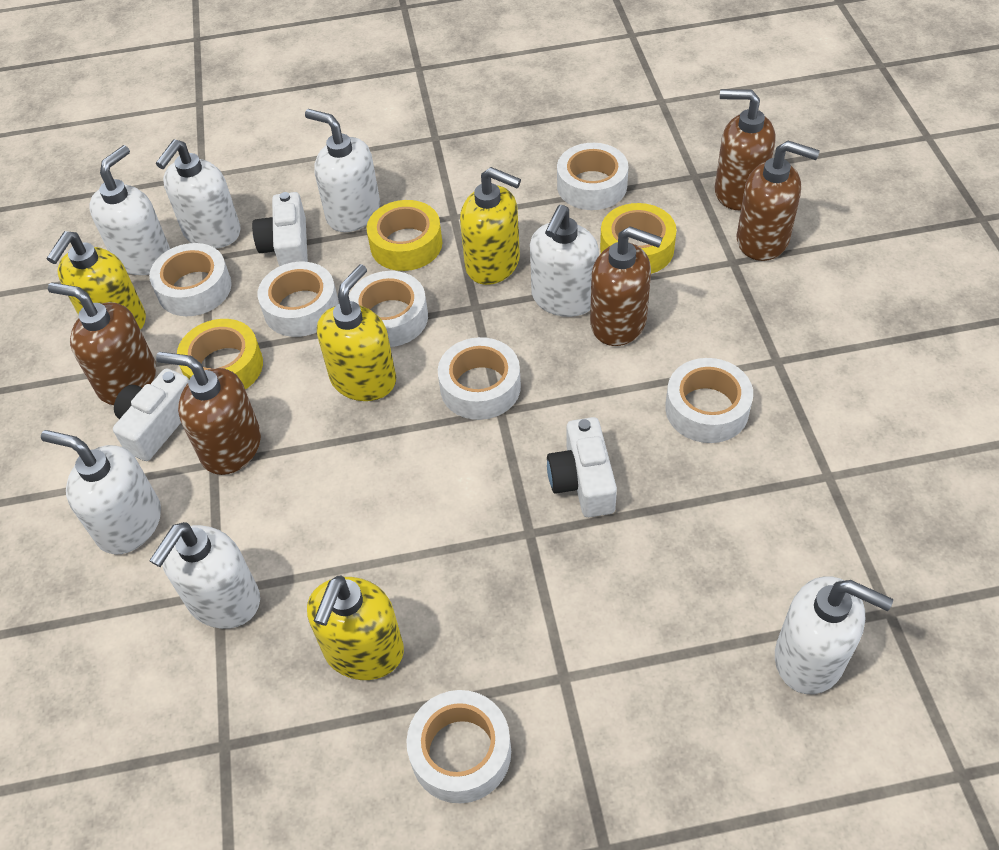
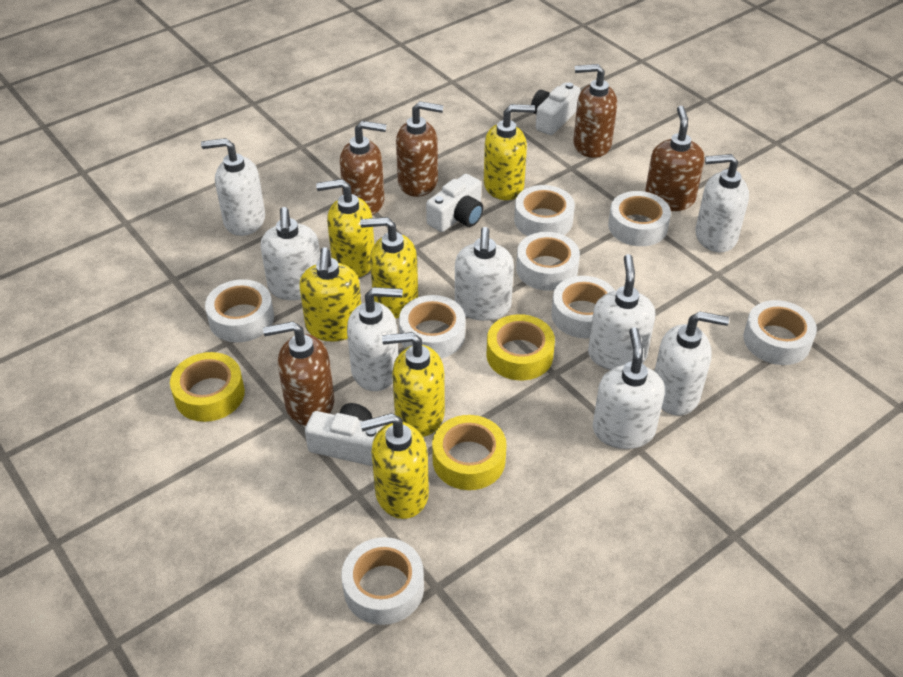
white soap dispenser: 7 -> 8
white tape: 7 -> 8
yellow soap dispenser: 4 -> 6

